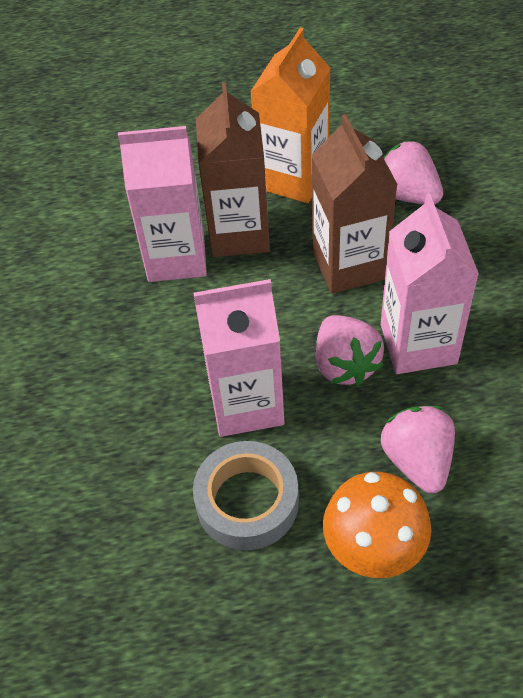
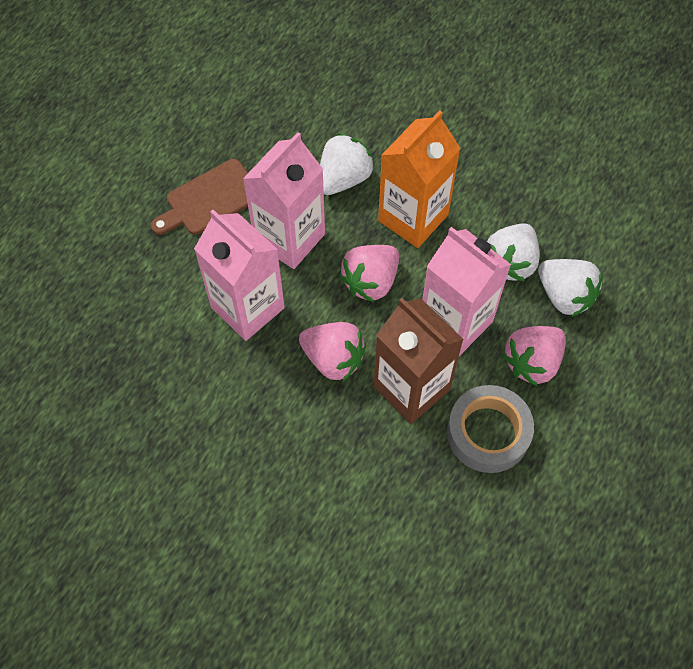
brown carton: 2 -> 1
brown cutting board: 0 -> 1
orange mushroom: 1 -> 0
white strawberry: 0 -> 3

